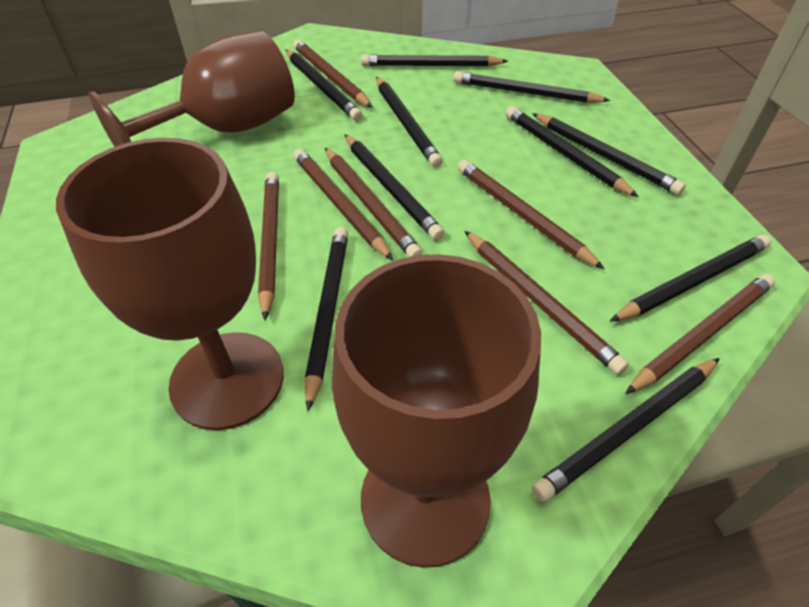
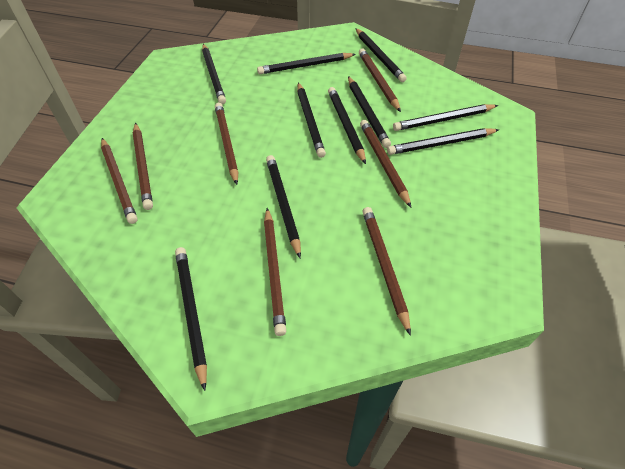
brown goblet: 3 -> 0

